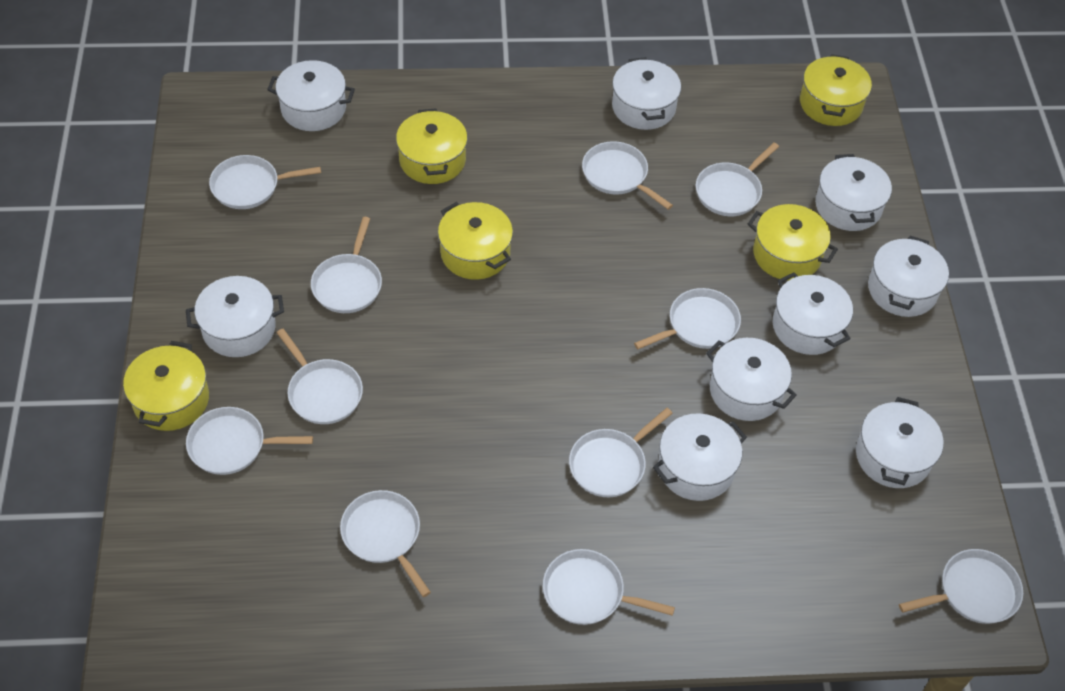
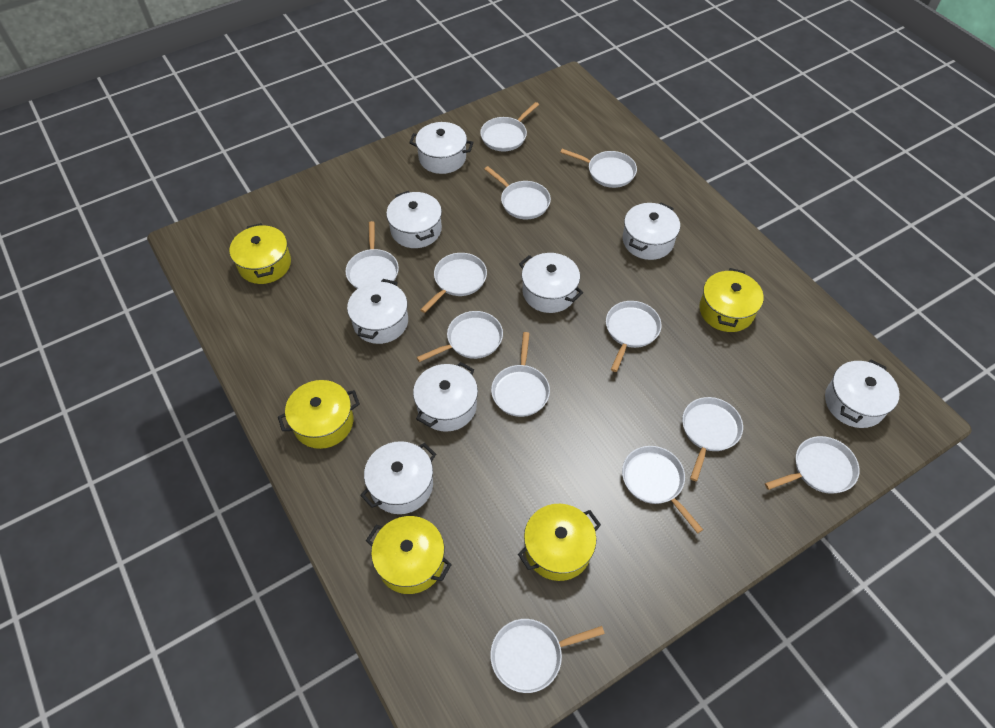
white pan: 11 -> 12
white pot: 9 -> 8

